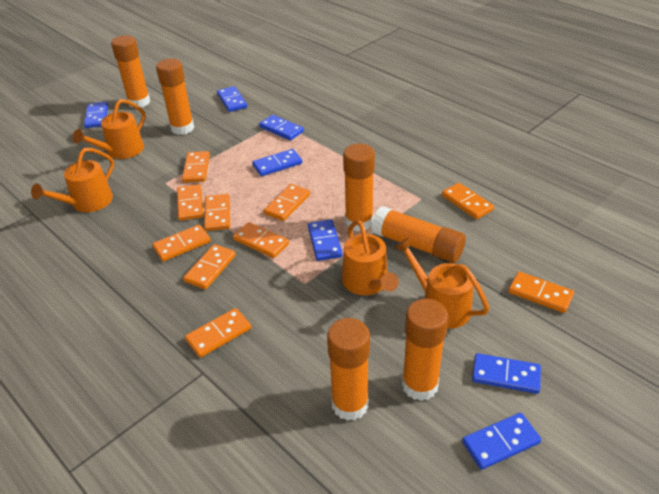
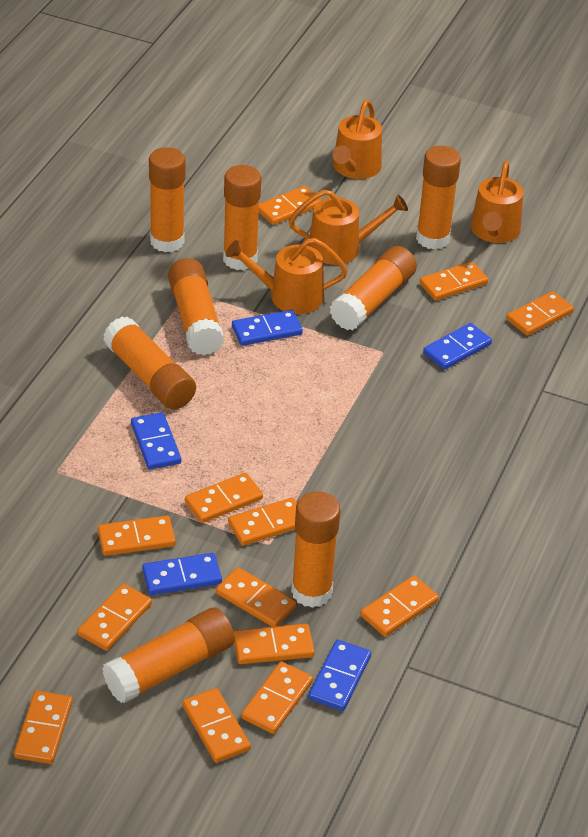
blue domino: 7 -> 5
orange domino: 10 -> 13
orange glue stick: 6 -> 8

